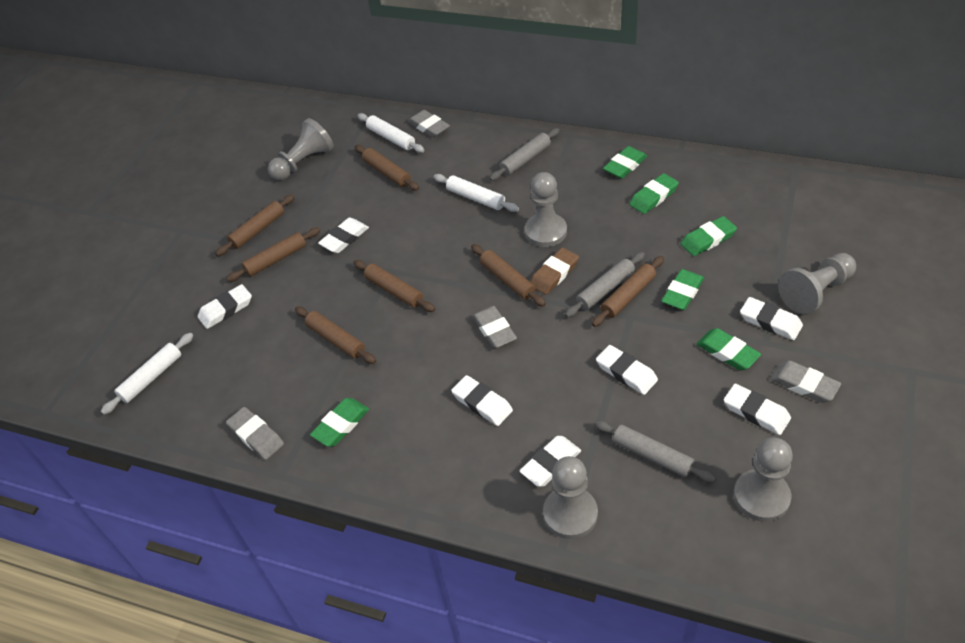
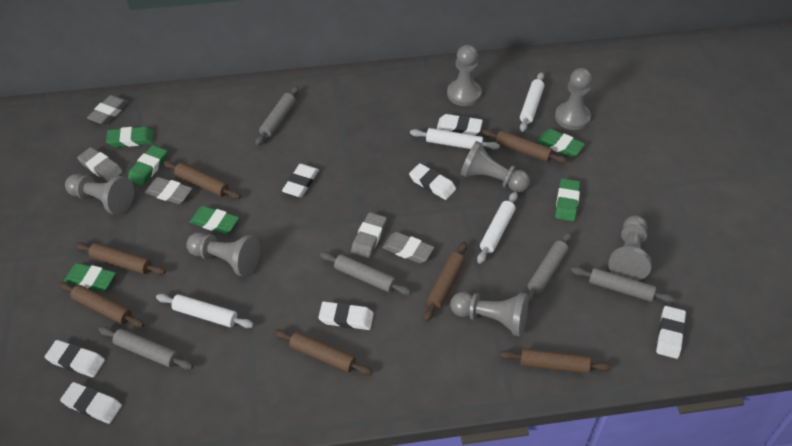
brown eraser: 1 -> 0
grey eraser: 4 -> 5
grey pawn: 5 -> 7
grey rolling pin: 3 -> 5
white rolling pin: 3 -> 4

